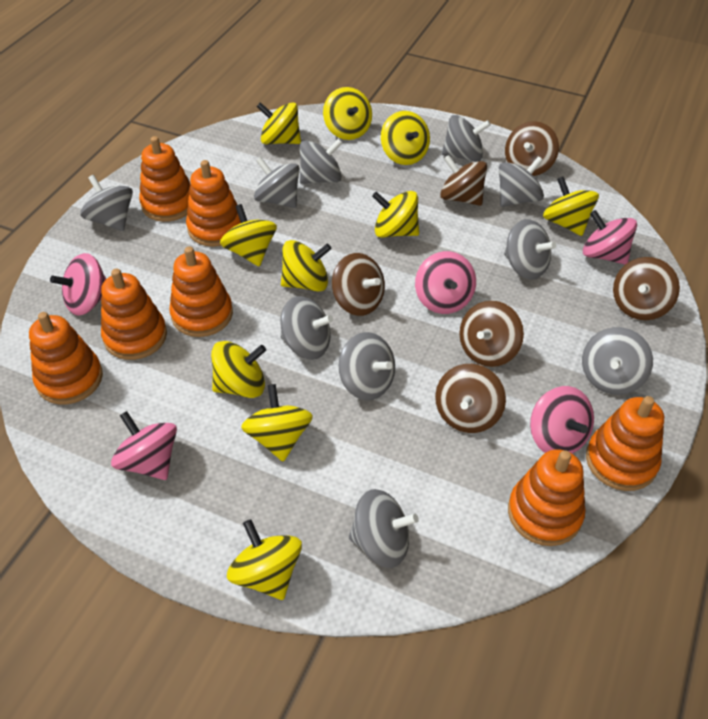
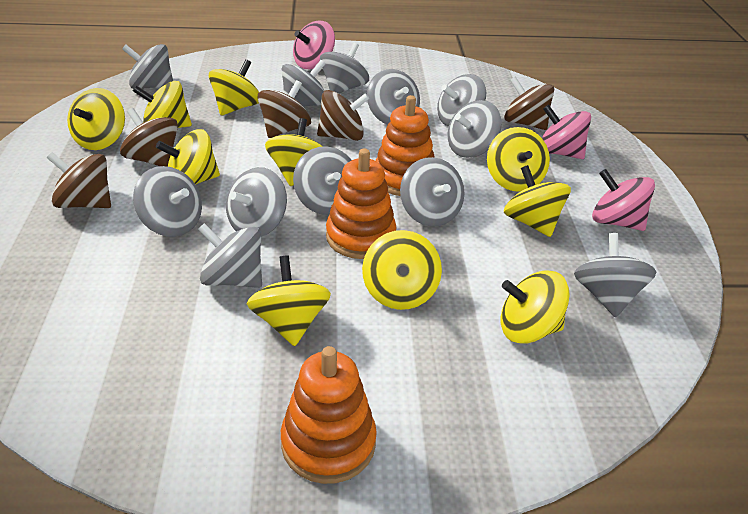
brown spinning top: 6 -> 5
grey spinning top: 10 -> 12
orange stacking toy: 7 -> 3
pink spinning top: 5 -> 3

